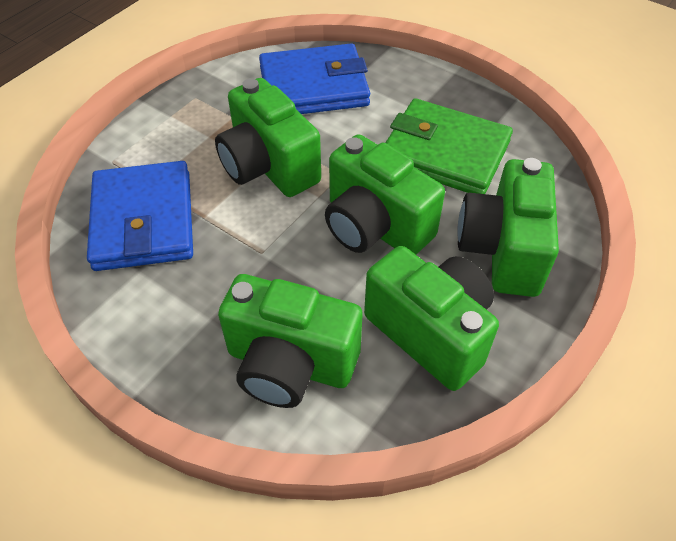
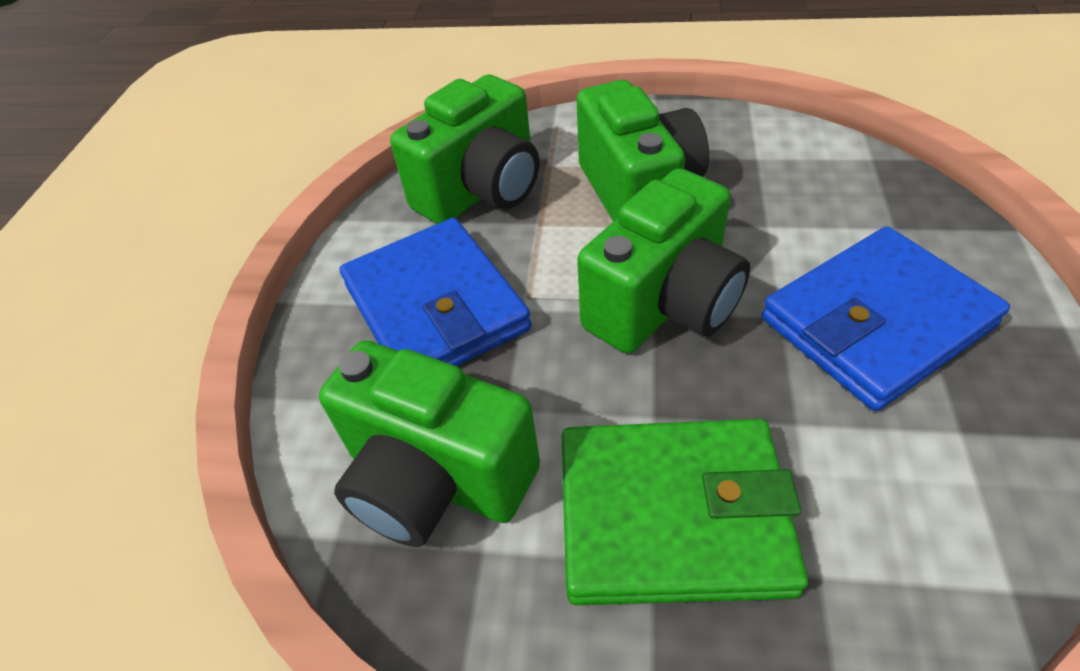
green camera: 5 -> 4

